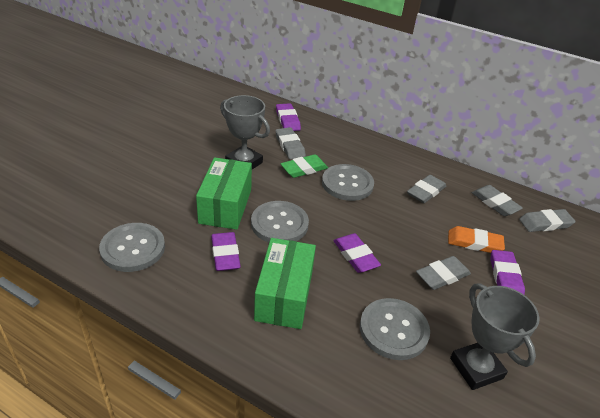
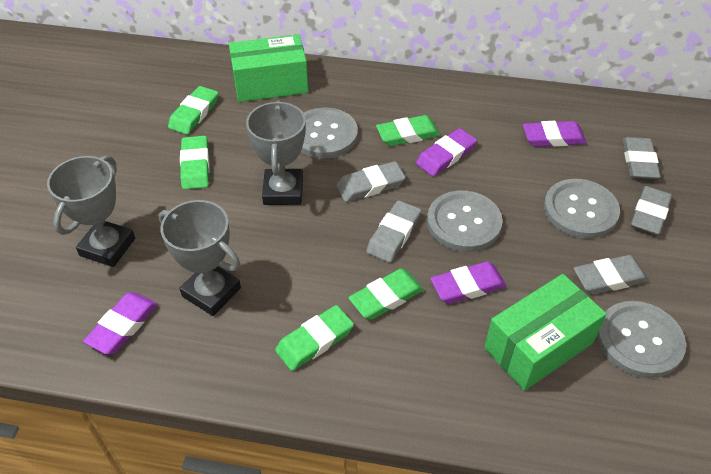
green eraser: 1 -> 5
grey trophy: 2 -> 3
orange eraser: 1 -> 0

